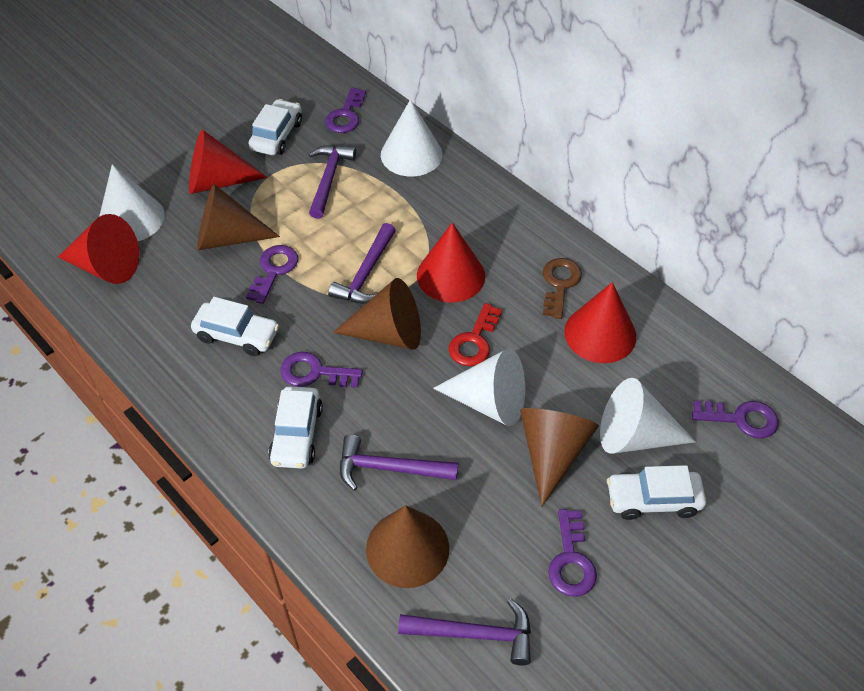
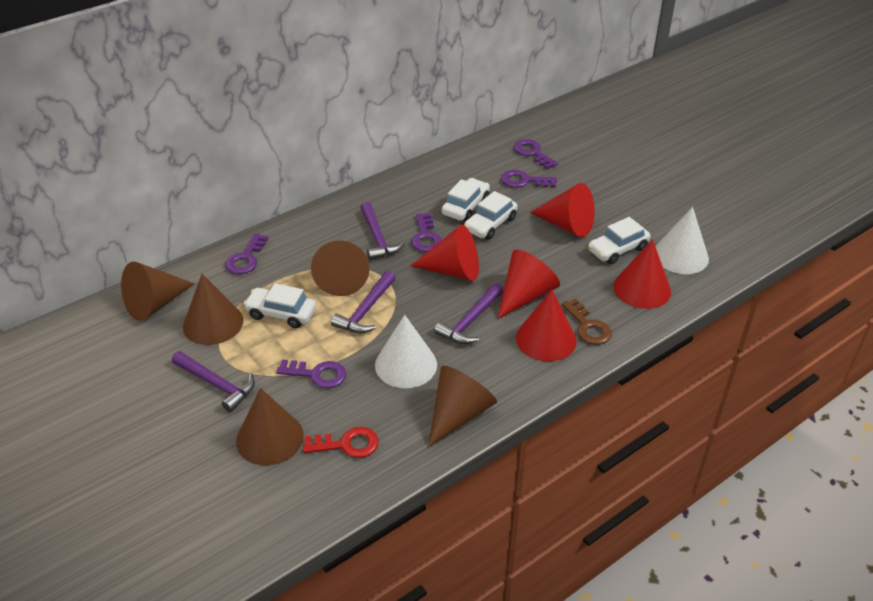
brown cone: 4 -> 5
red cone: 4 -> 5
white cone: 4 -> 2

